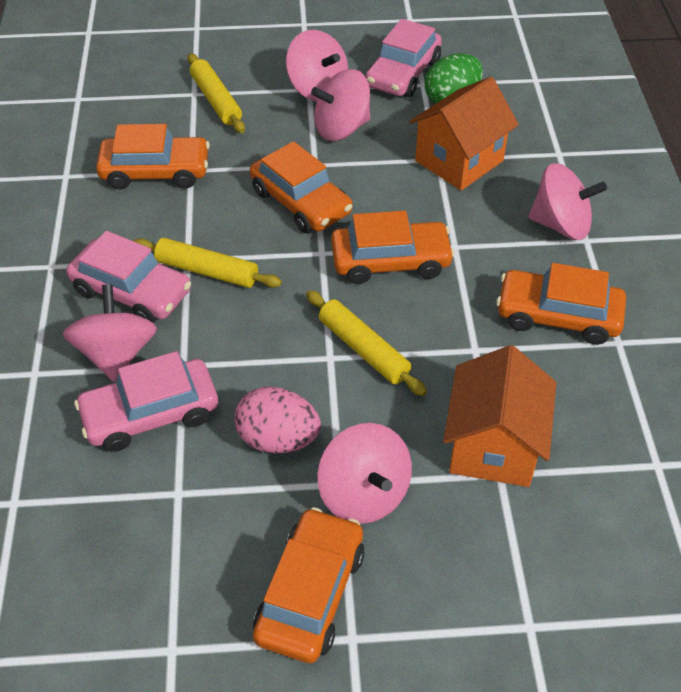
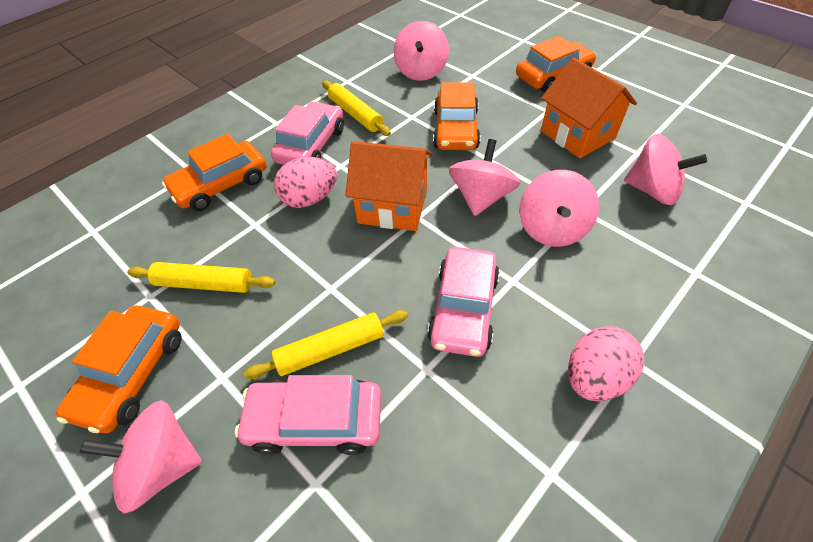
green egg: 1 -> 0
orange car: 5 -> 4
pink egg: 1 -> 2

